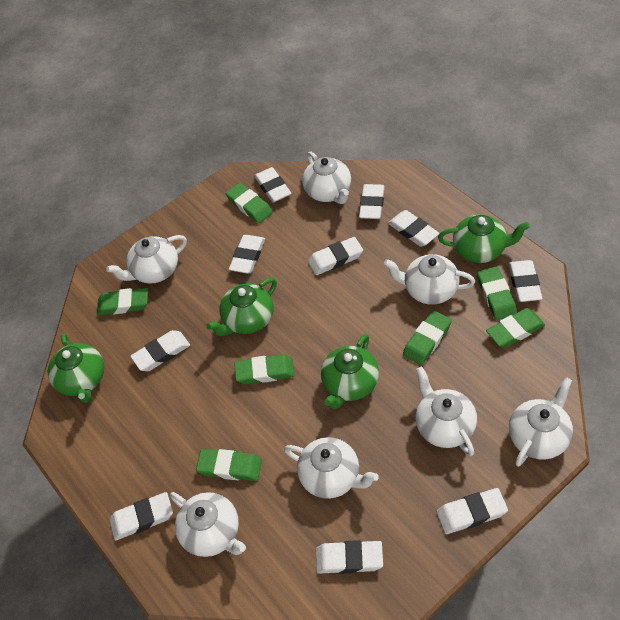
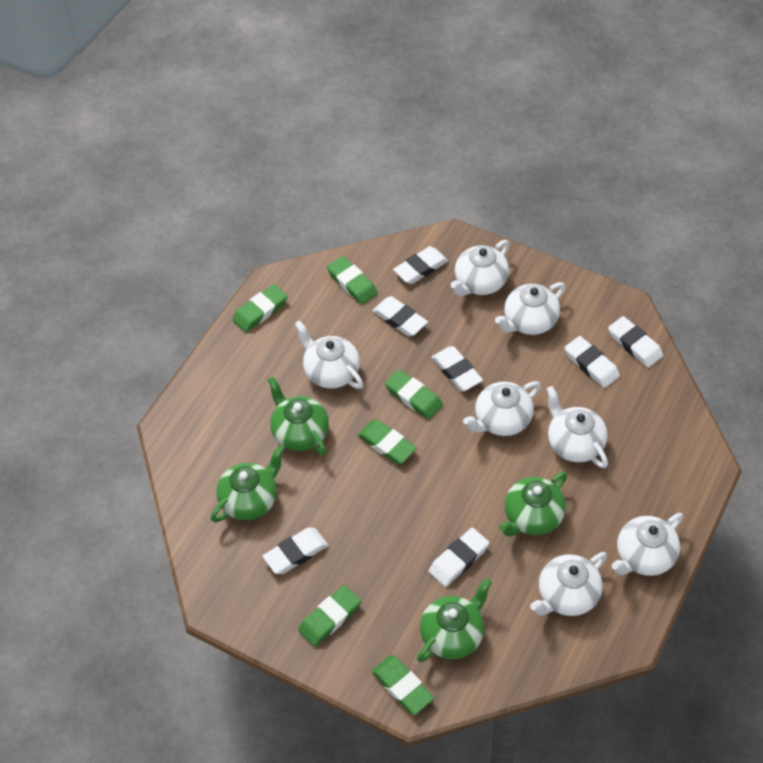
green eraser: 7 -> 6
white eraser: 10 -> 7

